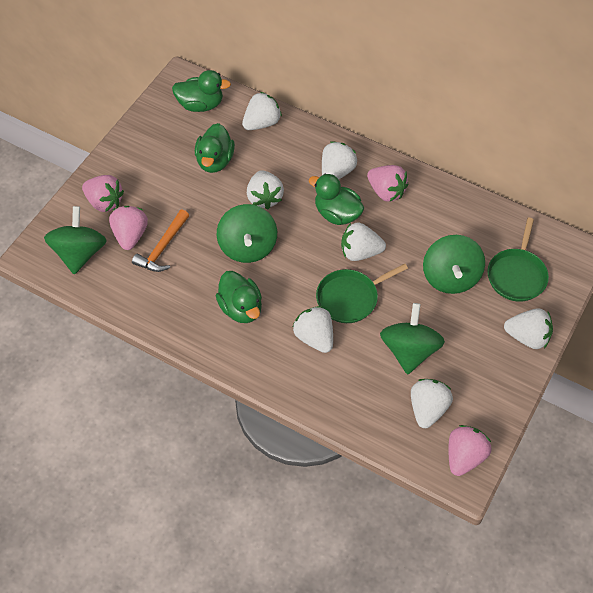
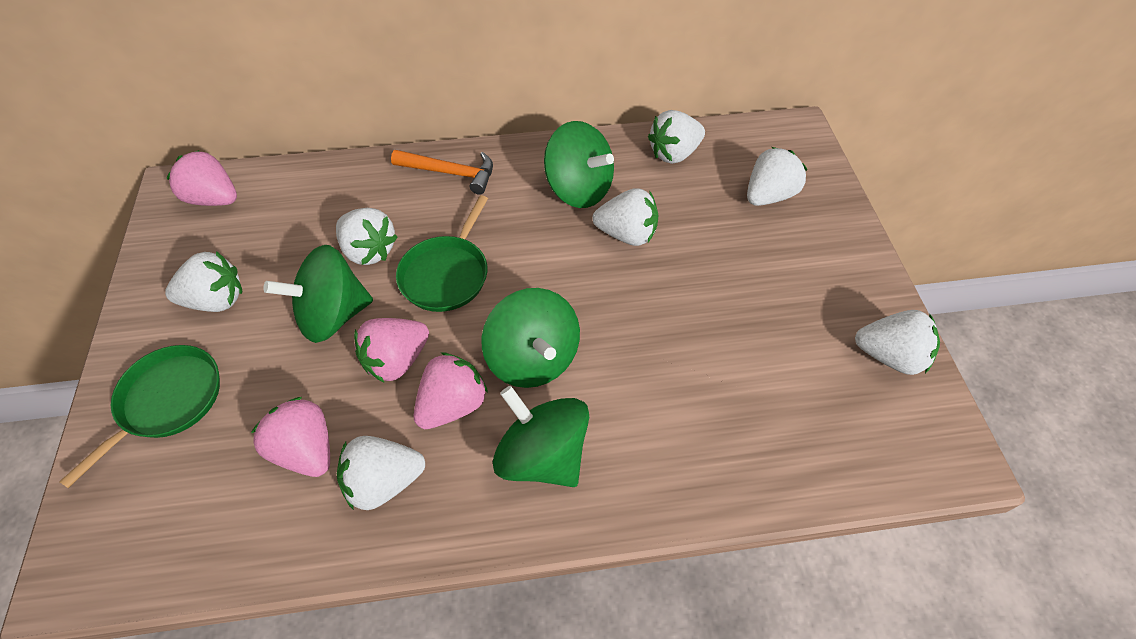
green duck: 4 -> 0

